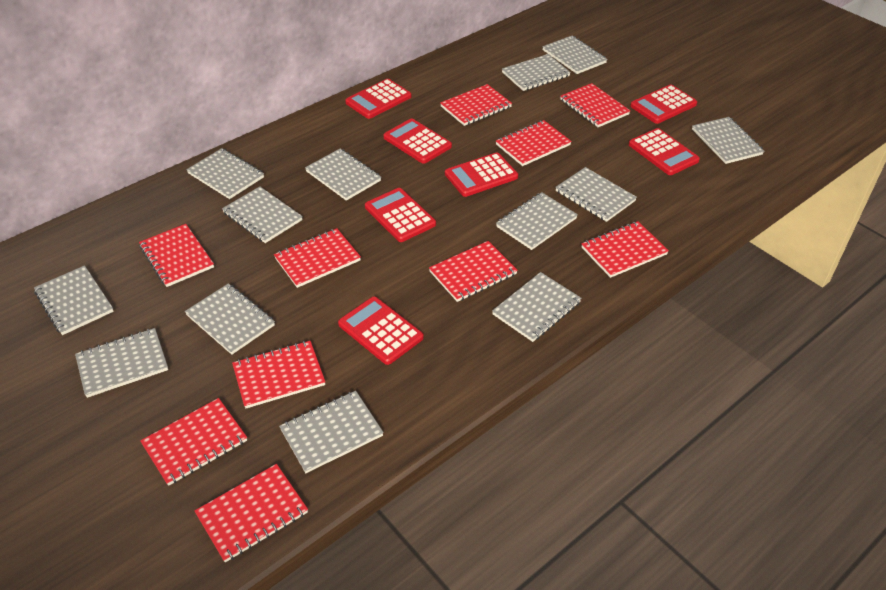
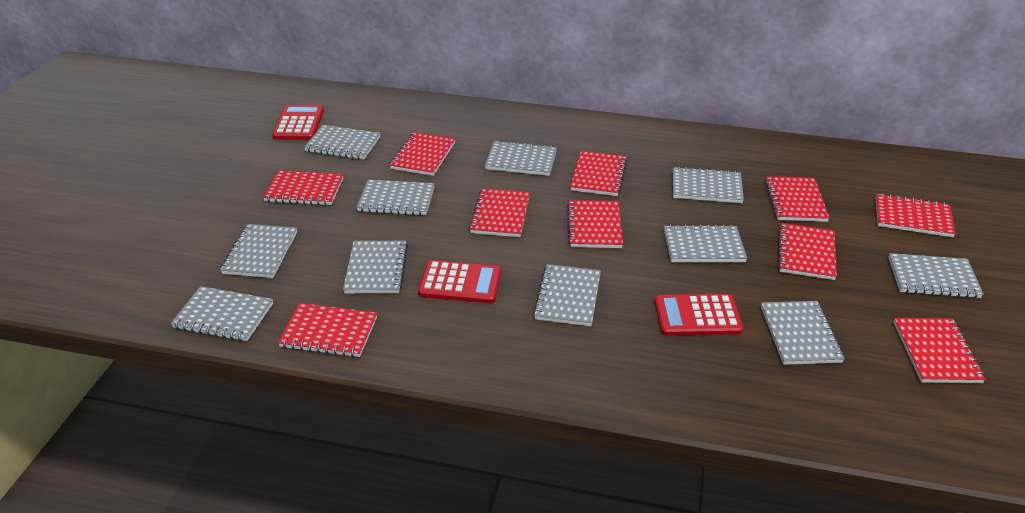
grey notebook: 13 -> 11
red calculator: 7 -> 3

